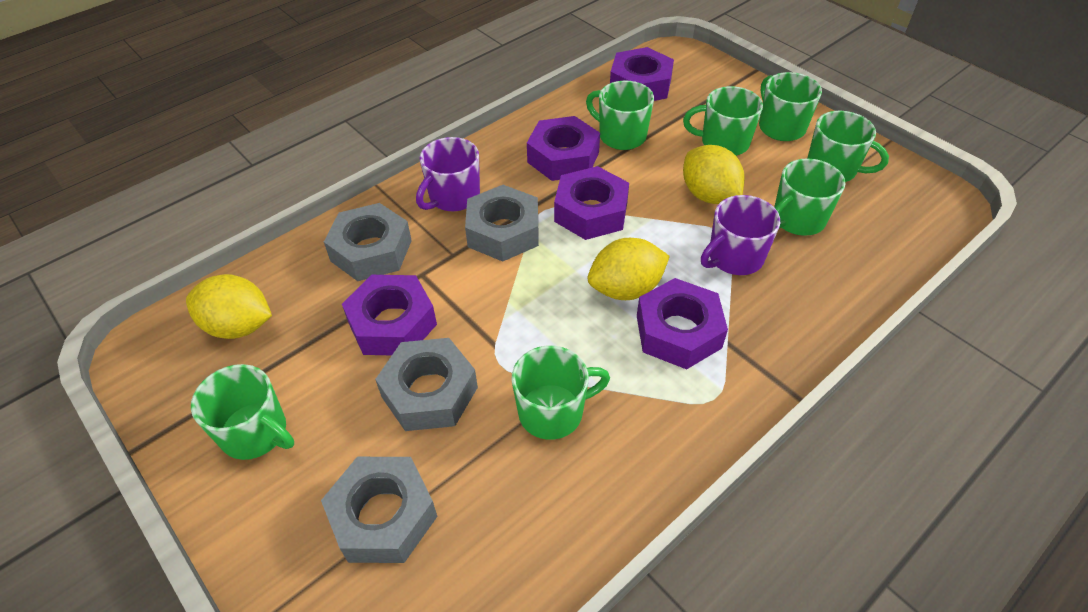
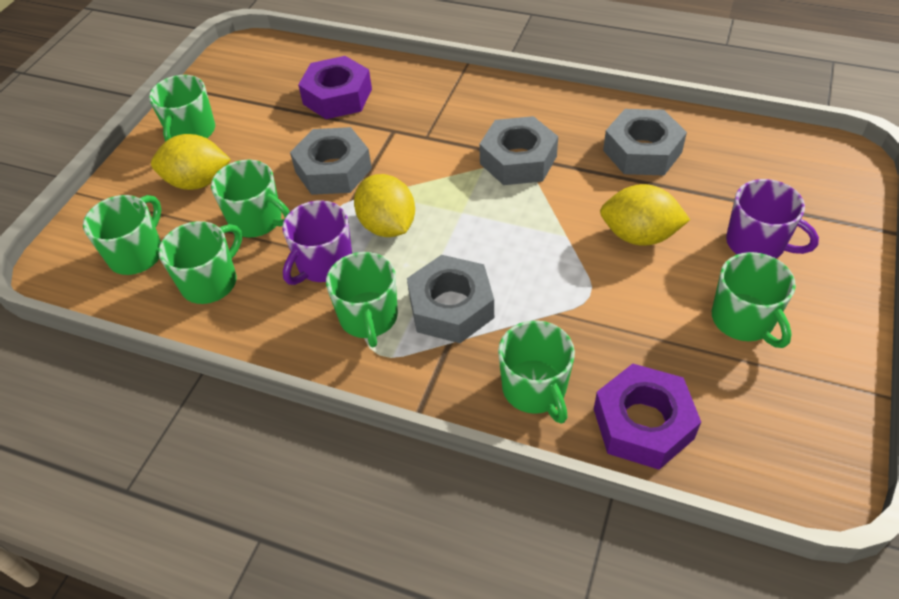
purple nut: 5 -> 2

